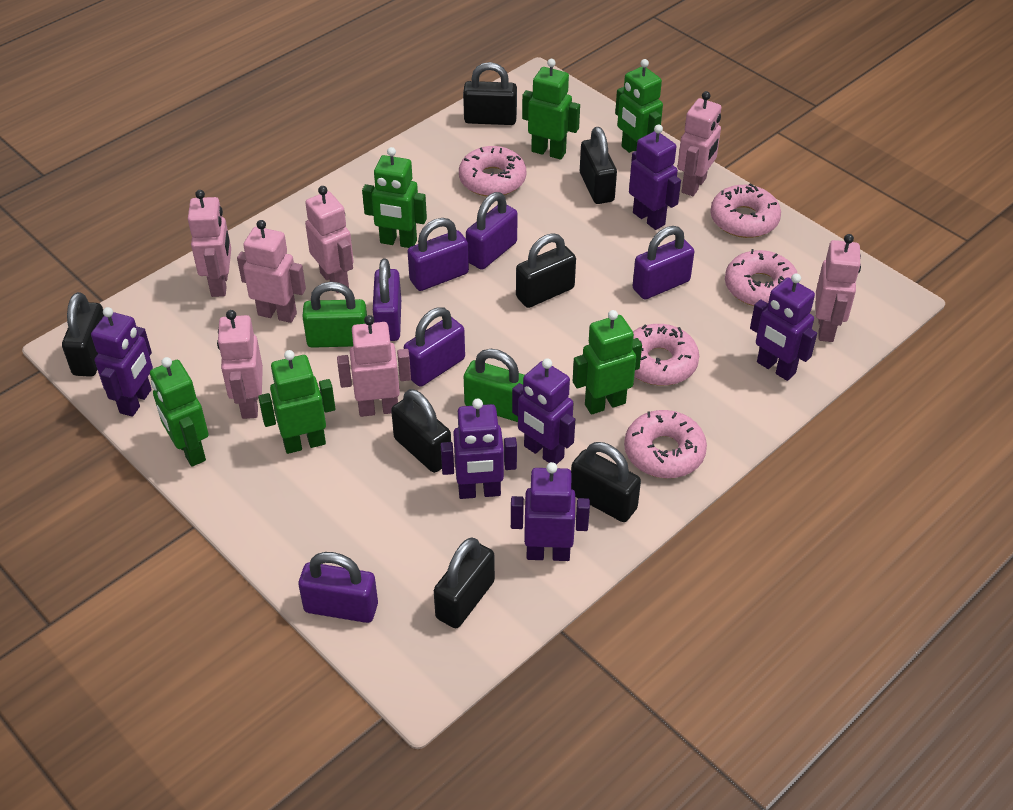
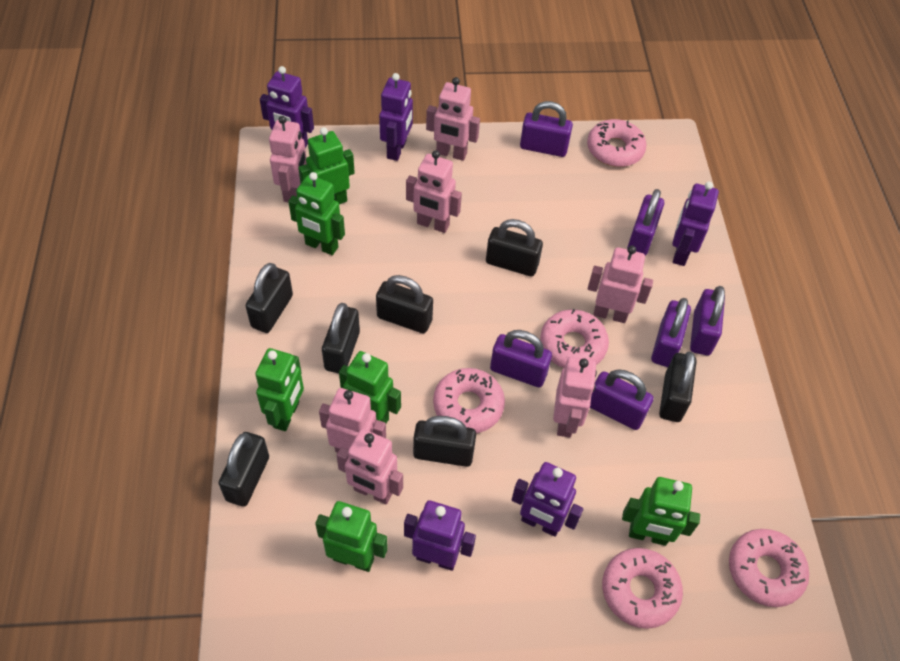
green padlock: 2 -> 0
purple robot: 6 -> 5

